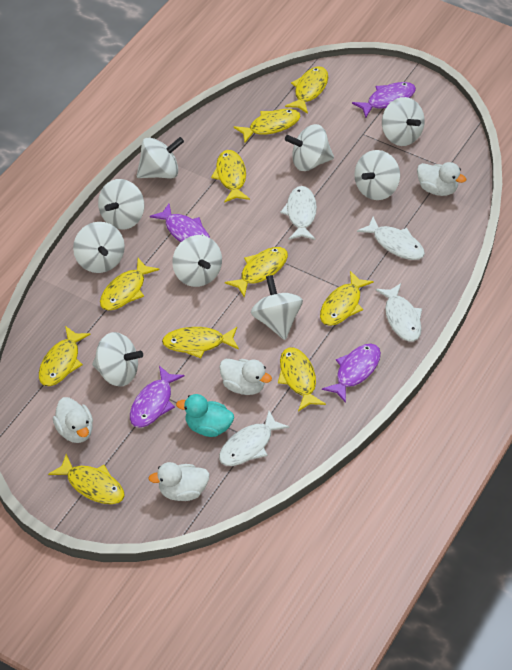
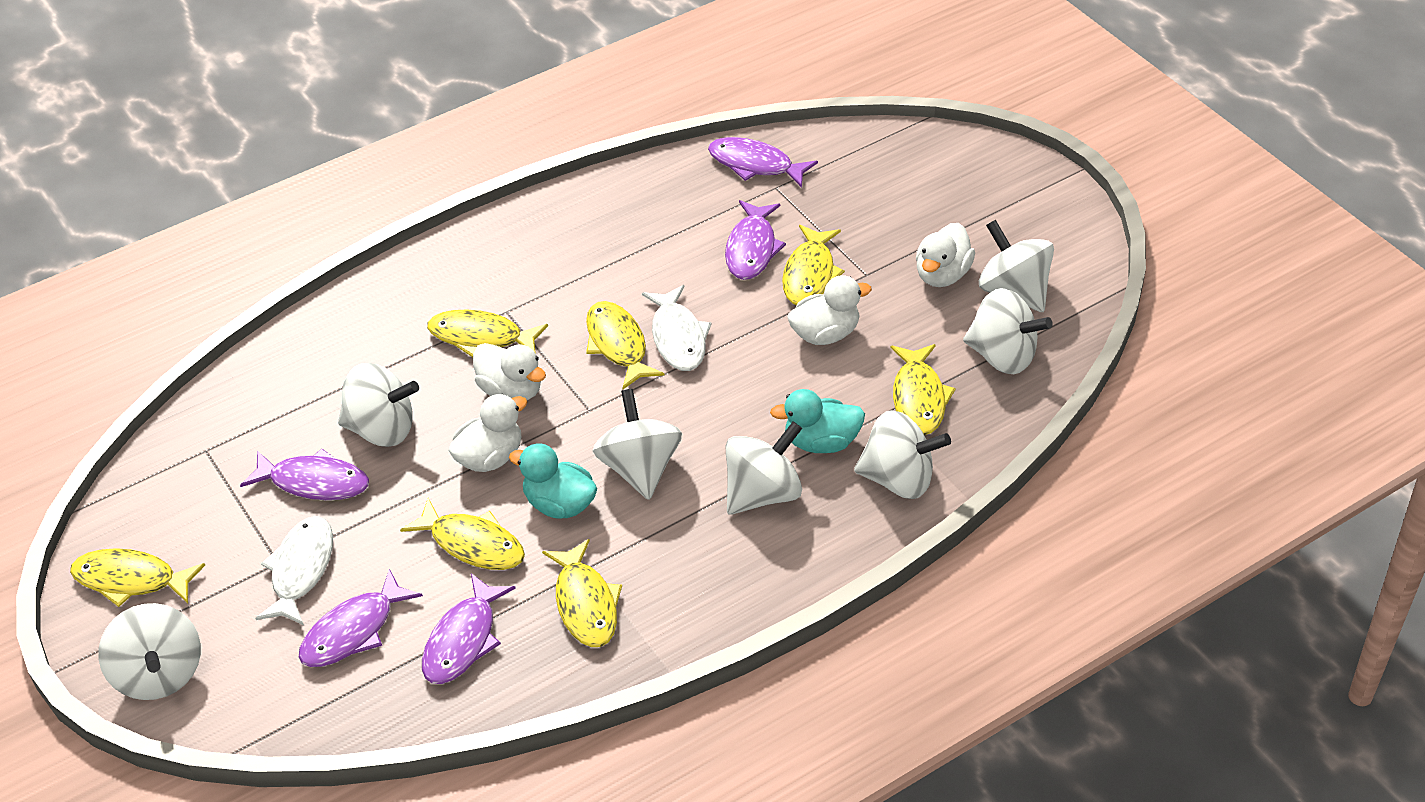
purple fish: 4 -> 5
turquoise duck: 1 -> 2
white fish: 4 -> 2
white spinning top: 9 -> 7
yellow fish: 10 -> 7

